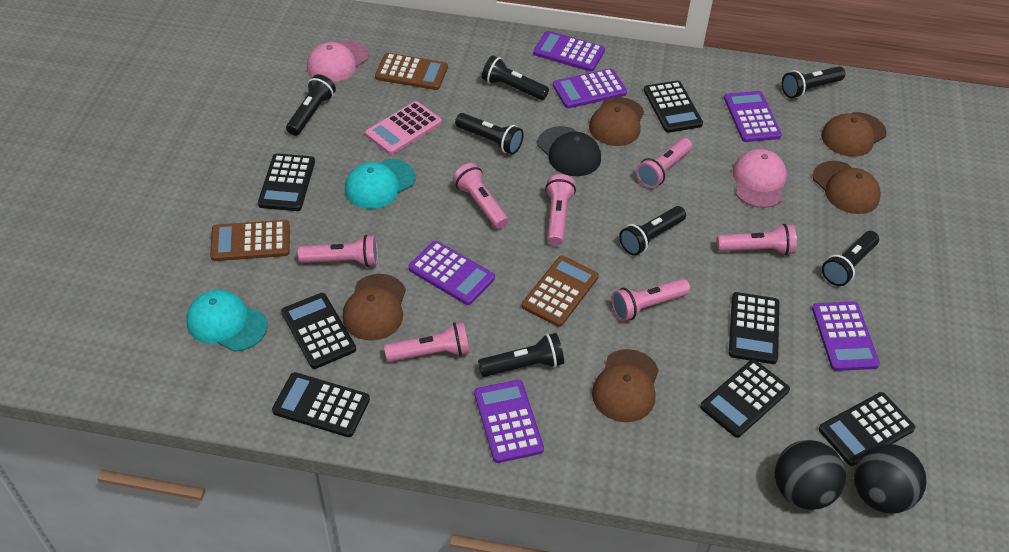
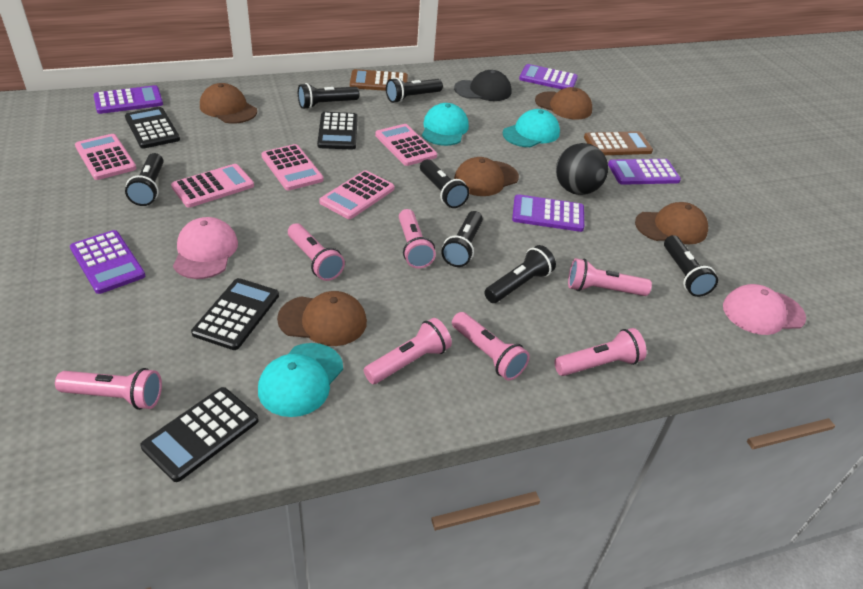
black ball: 2 -> 1
black calculator: 7 -> 4
brown calculator: 3 -> 2
pink calculator: 1 -> 5
purple calculator: 6 -> 5
turquoise cap: 2 -> 3

